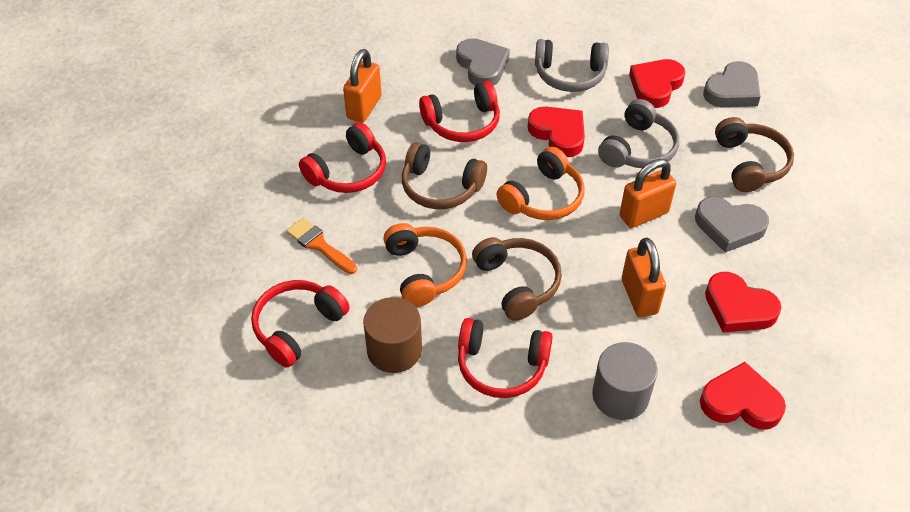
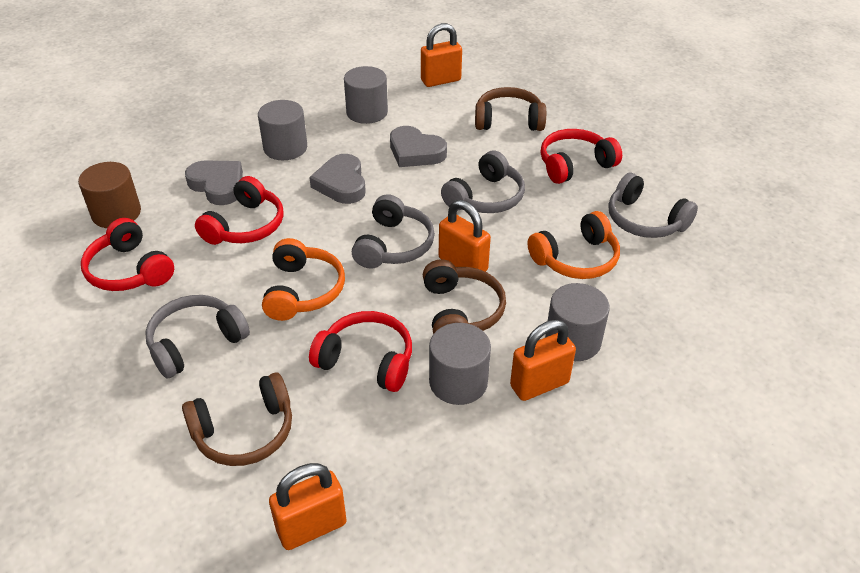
grey cylinder: 1 -> 4
grey headphones: 2 -> 4
orange brush: 1 -> 0
orange padlock: 3 -> 4
red heart: 4 -> 0

